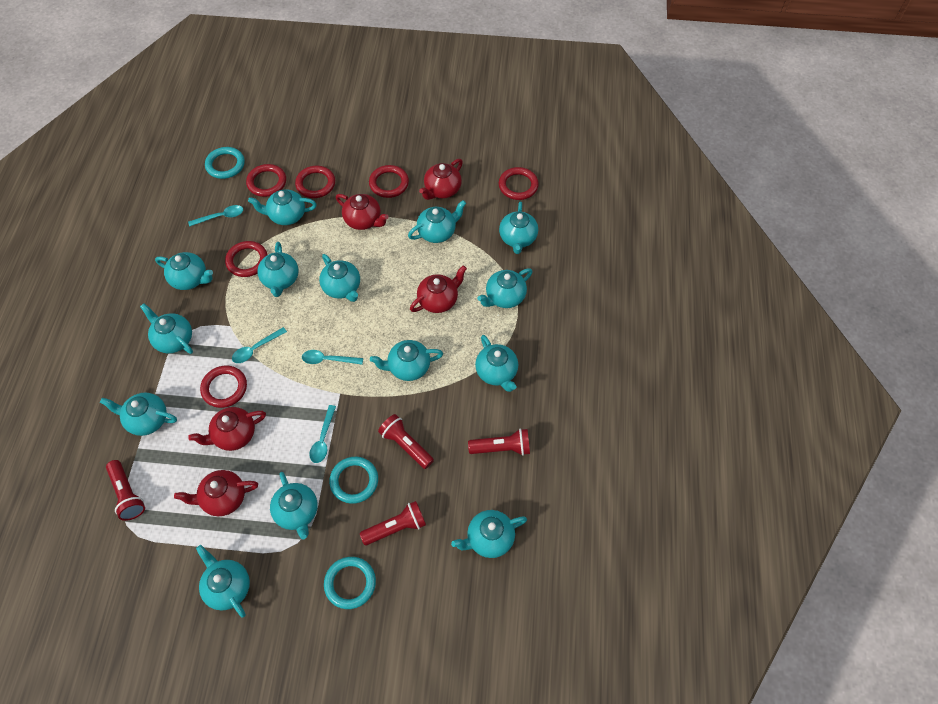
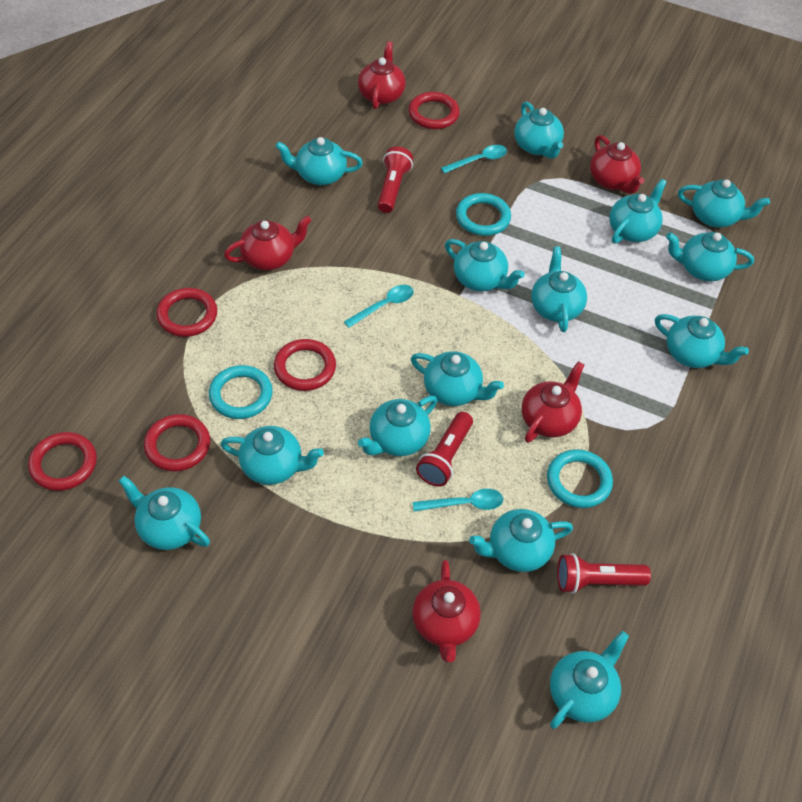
red flashlight: 4 -> 3
red ring: 6 -> 5
turquoise spoon: 4 -> 3

